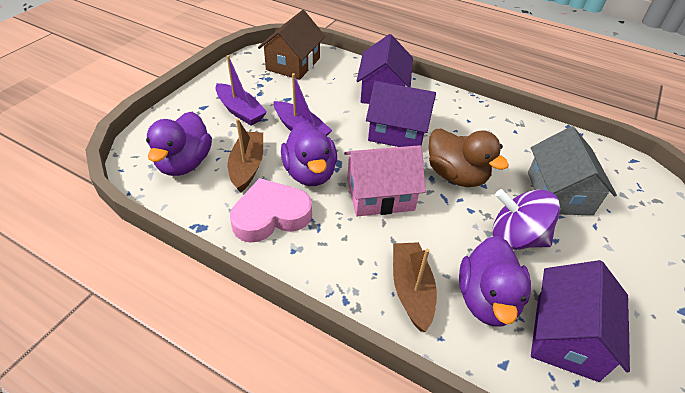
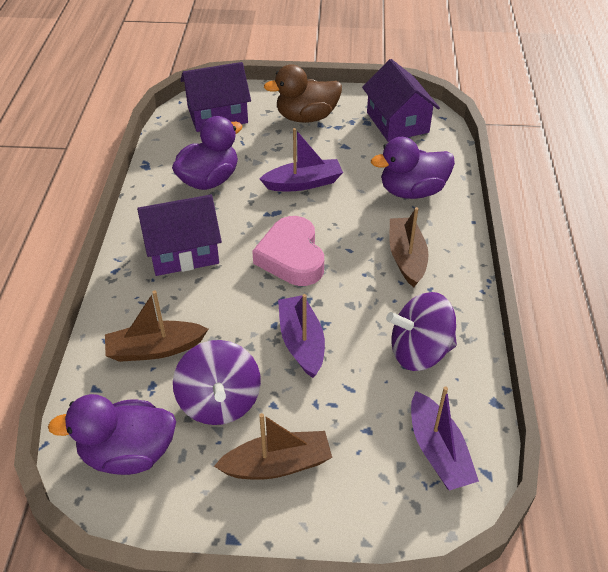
brown boat: 2 -> 3
brown house: 1 -> 0
grey house: 1 -> 0
pink house: 1 -> 0
purple boat: 2 -> 3
purple spinning top: 1 -> 2

